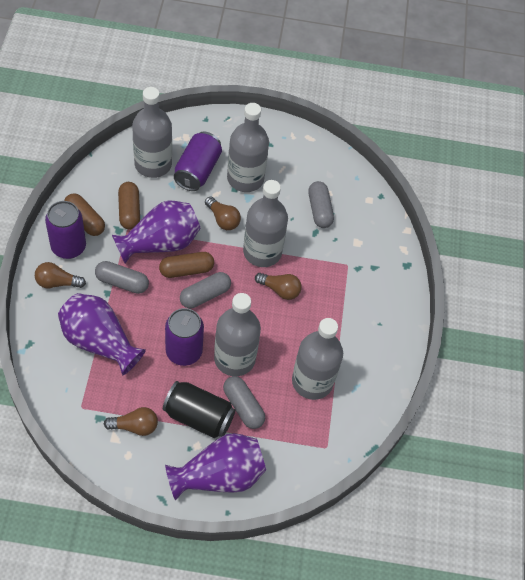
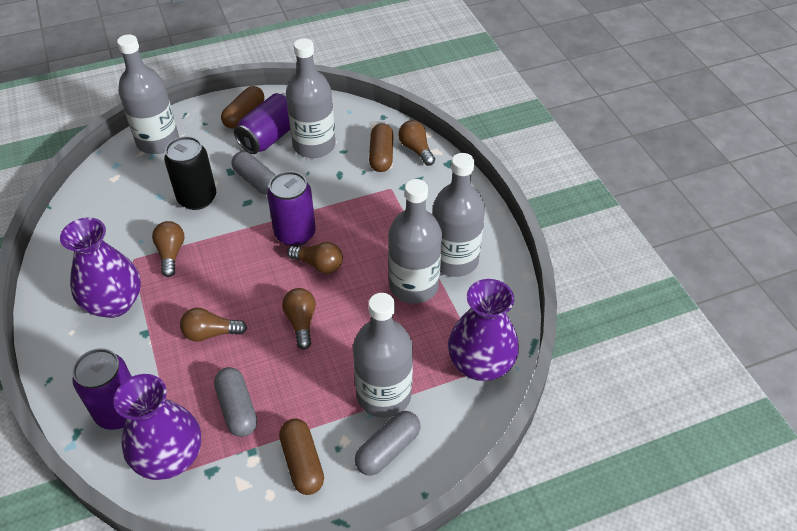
brown light bulb: 4 -> 5
grey capsule: 4 -> 3

